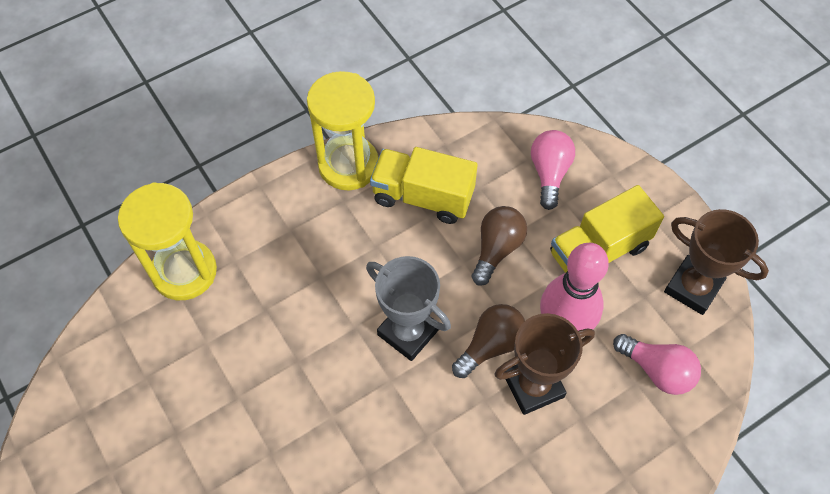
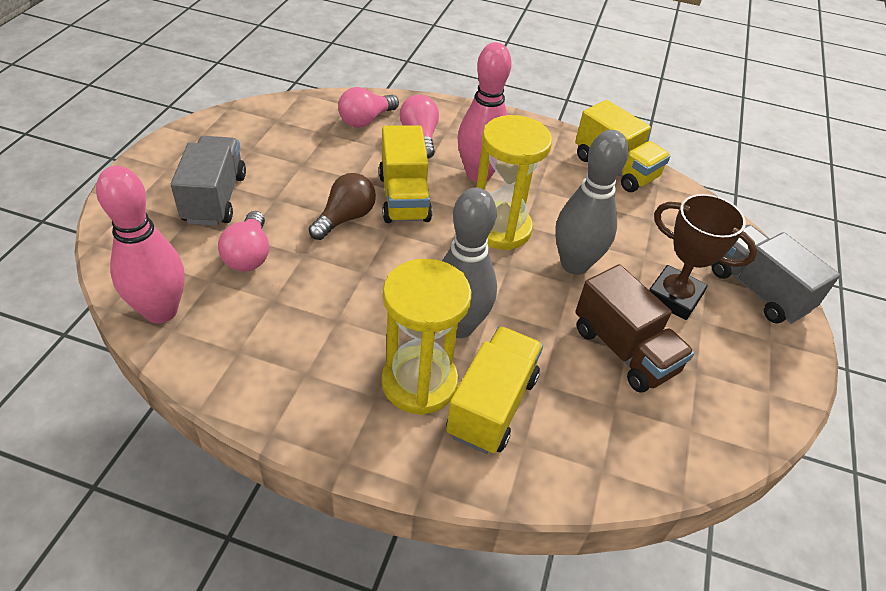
brown light bulb: 2 -> 1
brown trophy: 2 -> 1
brown truck: 0 -> 1
grey bowling pin: 0 -> 2
grey trophy: 1 -> 0
grey truck: 0 -> 2
pink bowling pin: 1 -> 2
pink light bulb: 2 -> 3
yellow truck: 2 -> 3

